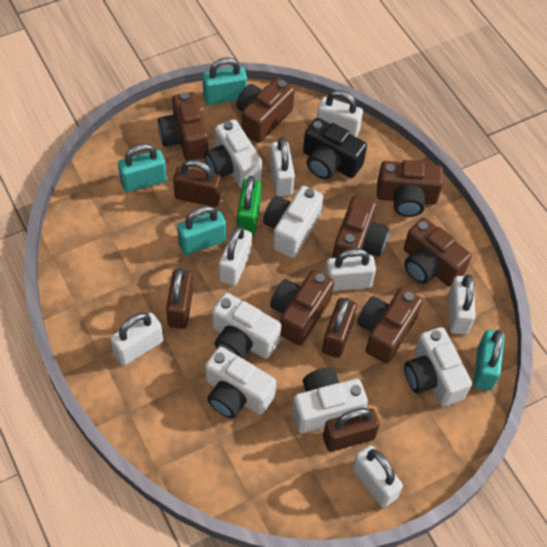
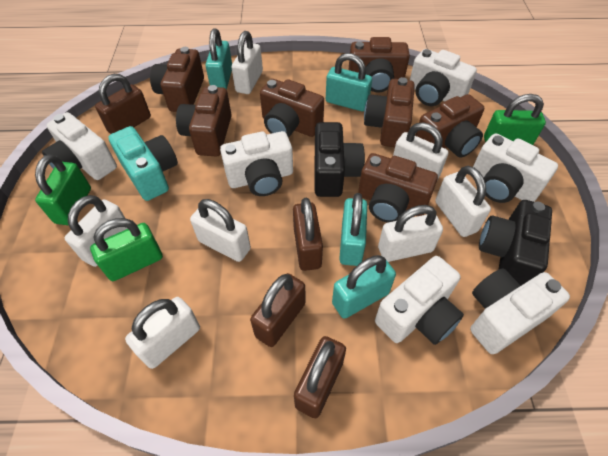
black camera: 1 -> 2
green padlock: 1 -> 3
turquoise camera: 0 -> 1

